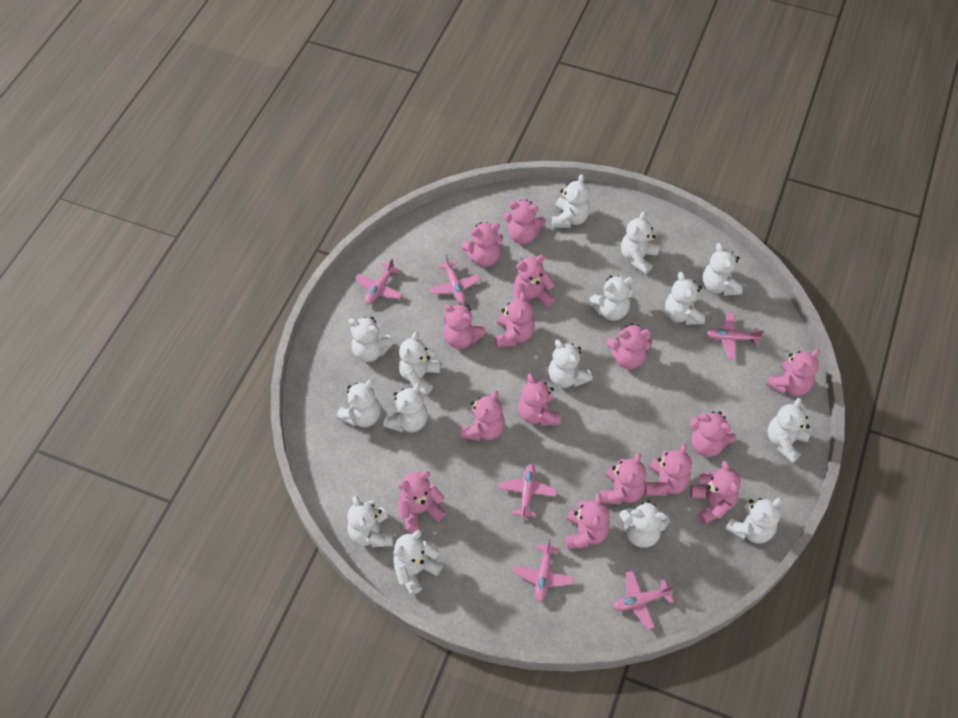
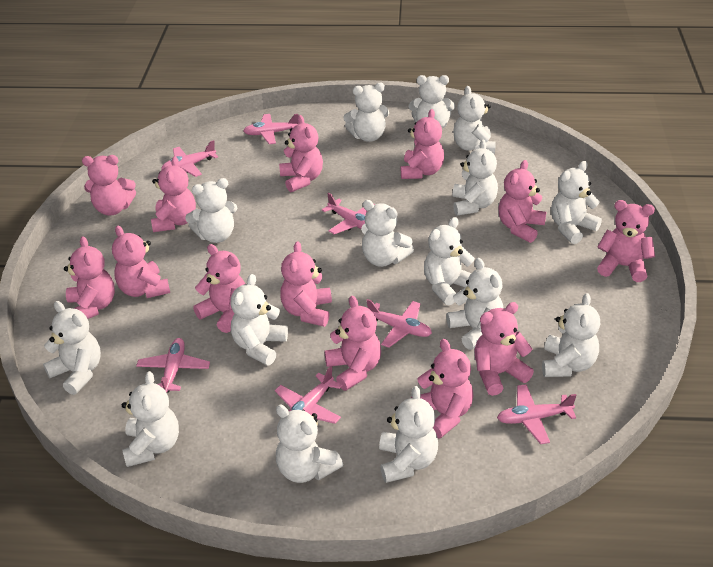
pink plane: 6 -> 7
pink teddy bear: 15 -> 13

